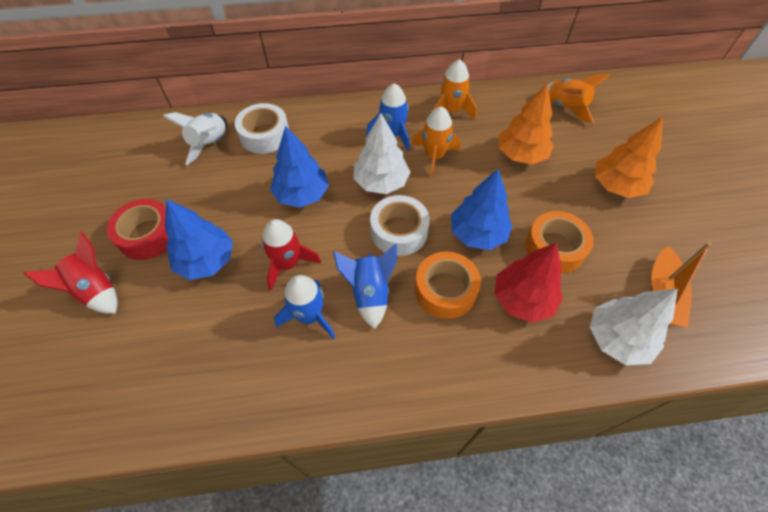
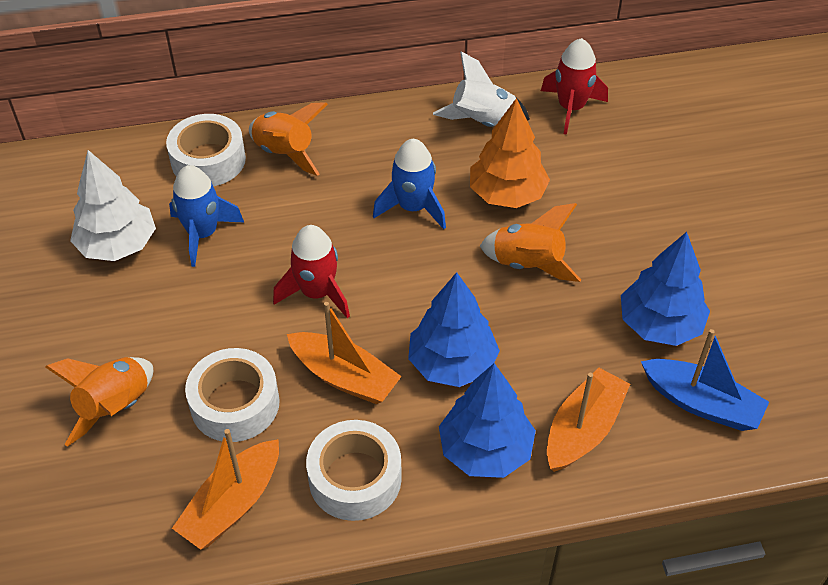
blue boat: 0 -> 1
blue rocket: 3 -> 2
orange boat: 1 -> 3
orange tape: 2 -> 0
orange tree: 2 -> 1
red tape: 1 -> 0
red tree: 1 -> 0
white tape: 2 -> 3
white tree: 2 -> 1

